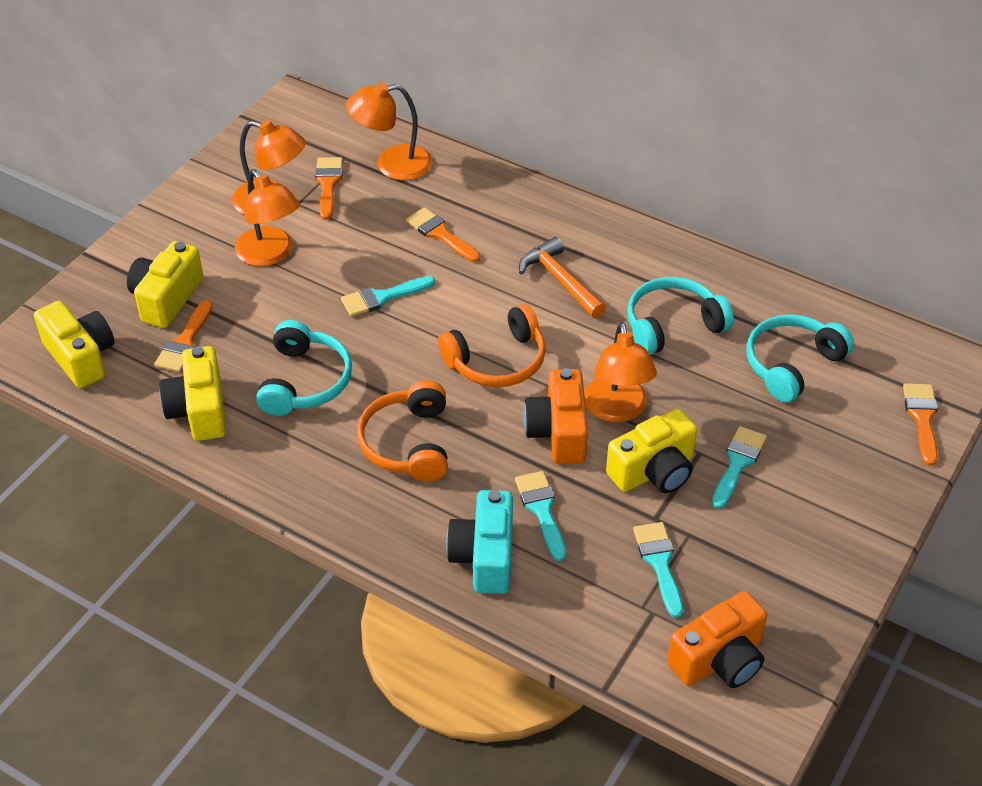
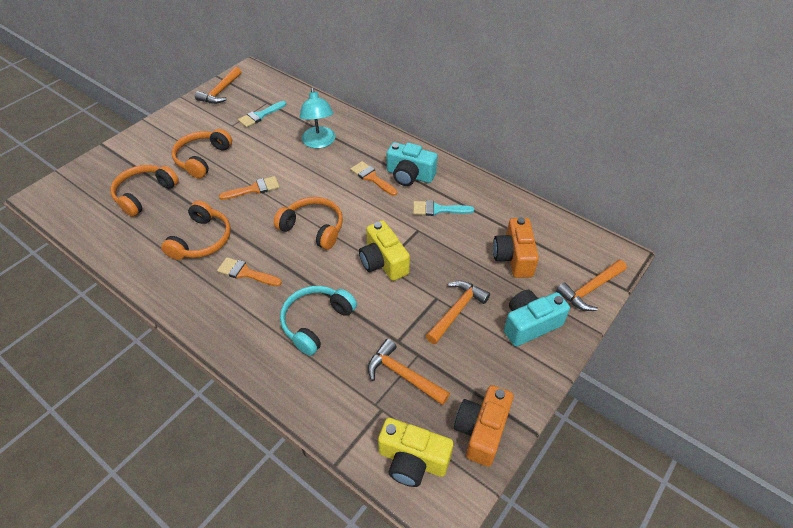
orange brush: 4 -> 3
orange hammer: 1 -> 4
orange headphones: 2 -> 4
orange lamp: 4 -> 0
turquoise brush: 4 -> 2
turquoise camera: 1 -> 2
turquoise headphones: 3 -> 1
turquoise lamp: 0 -> 1
yellow camera: 4 -> 2

